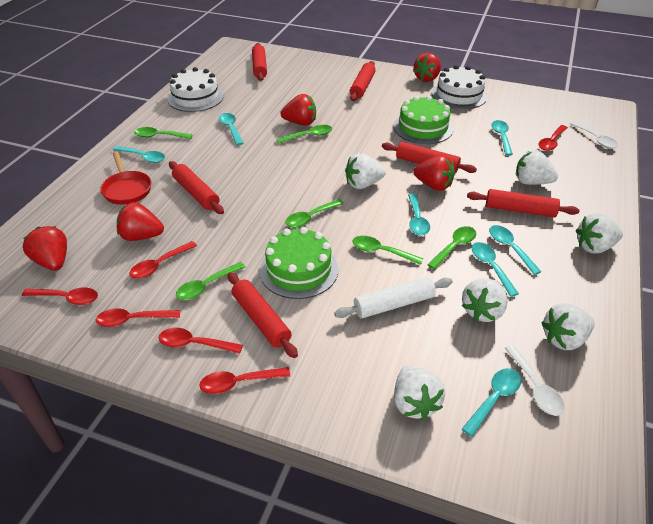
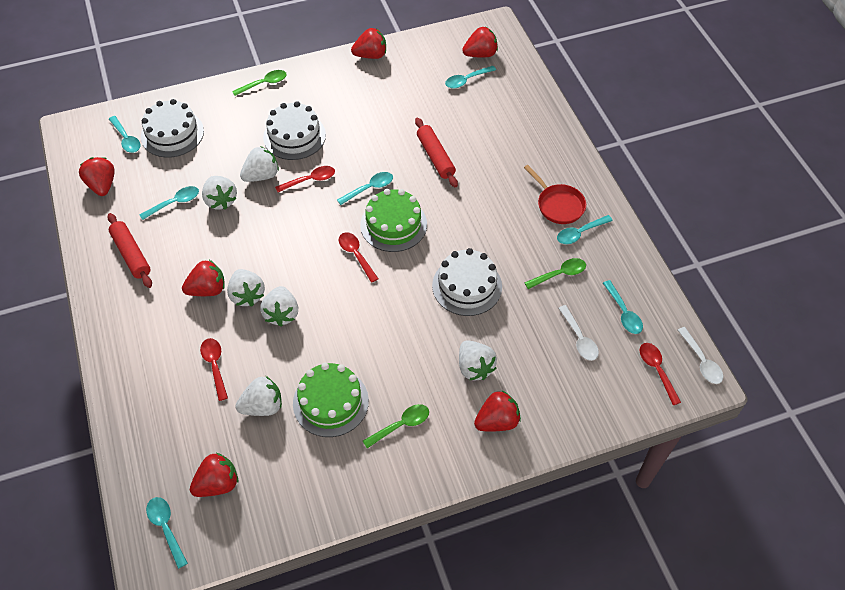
green spoon: 6 -> 3
red rolling pin: 6 -> 2
red spoon: 6 -> 4
red strawberry: 5 -> 6
white cake: 2 -> 3
white rolling pin: 1 -> 0

